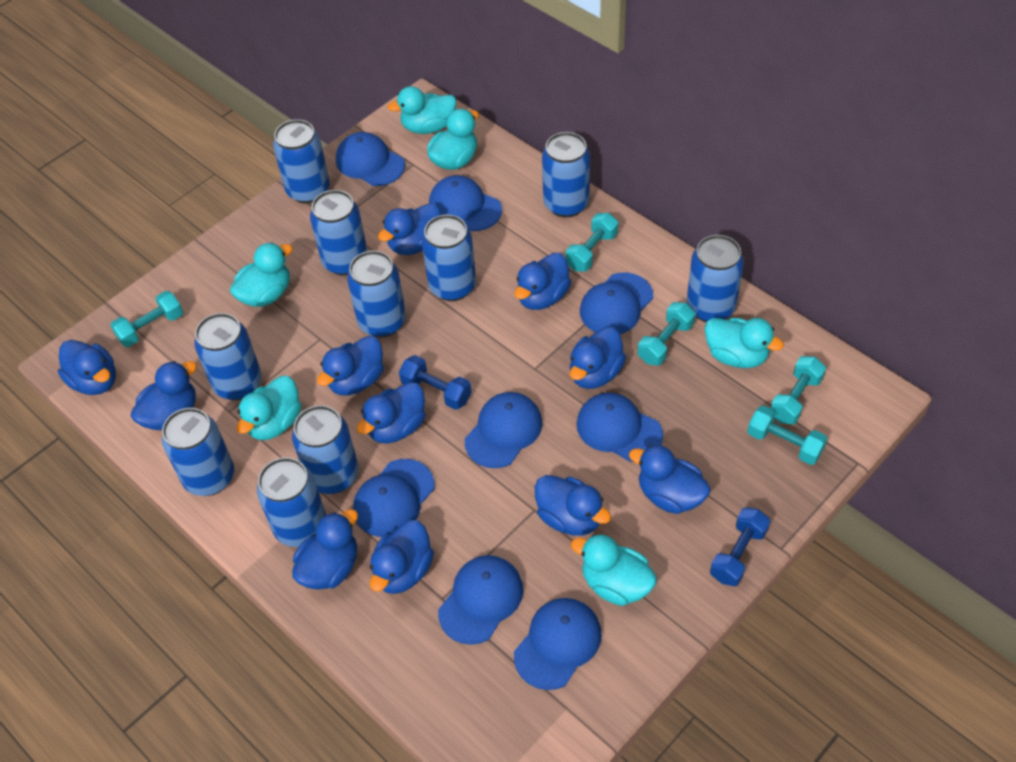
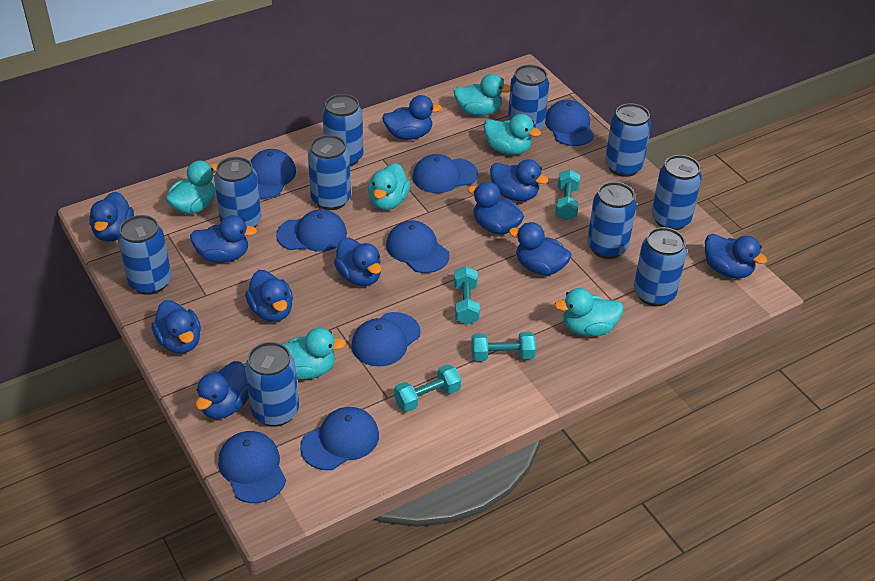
blue dumbbell: 2 -> 0
turquoise dumbbell: 5 -> 4

